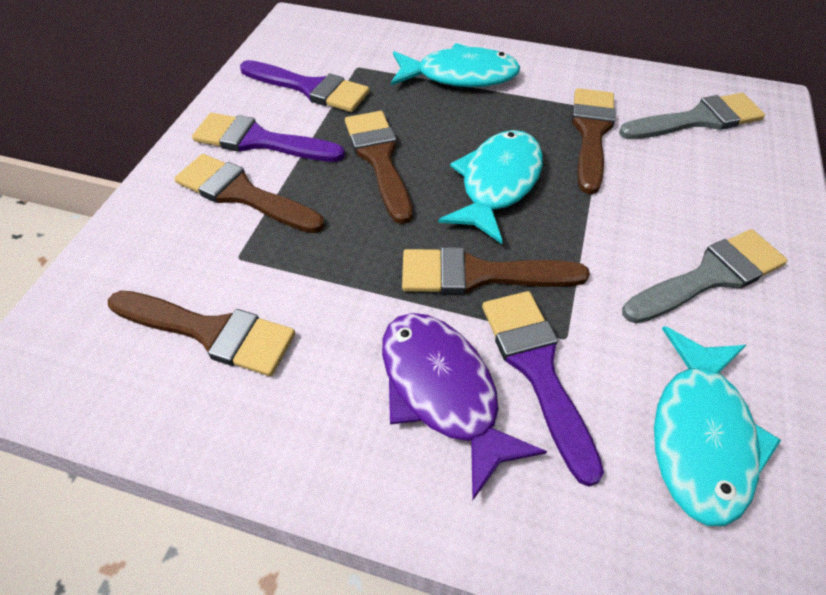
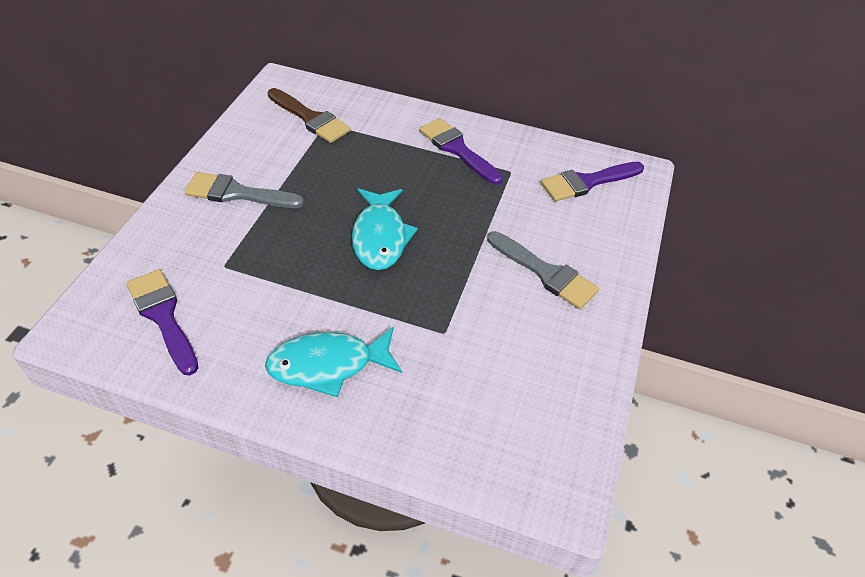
brown brush: 5 -> 1
purple fish: 1 -> 0
turquoise fish: 3 -> 2

